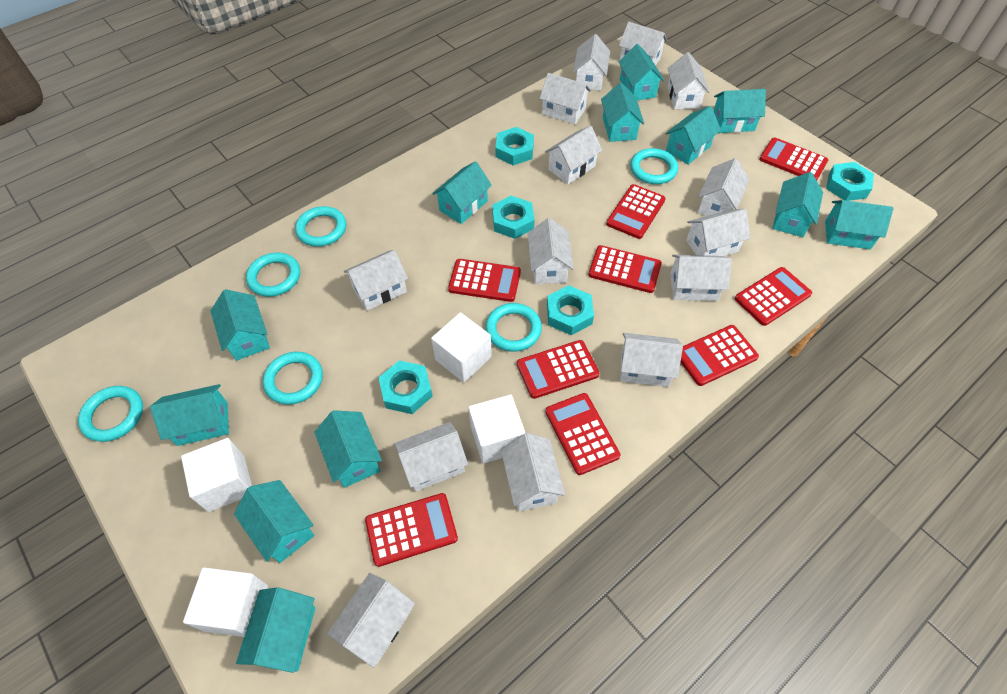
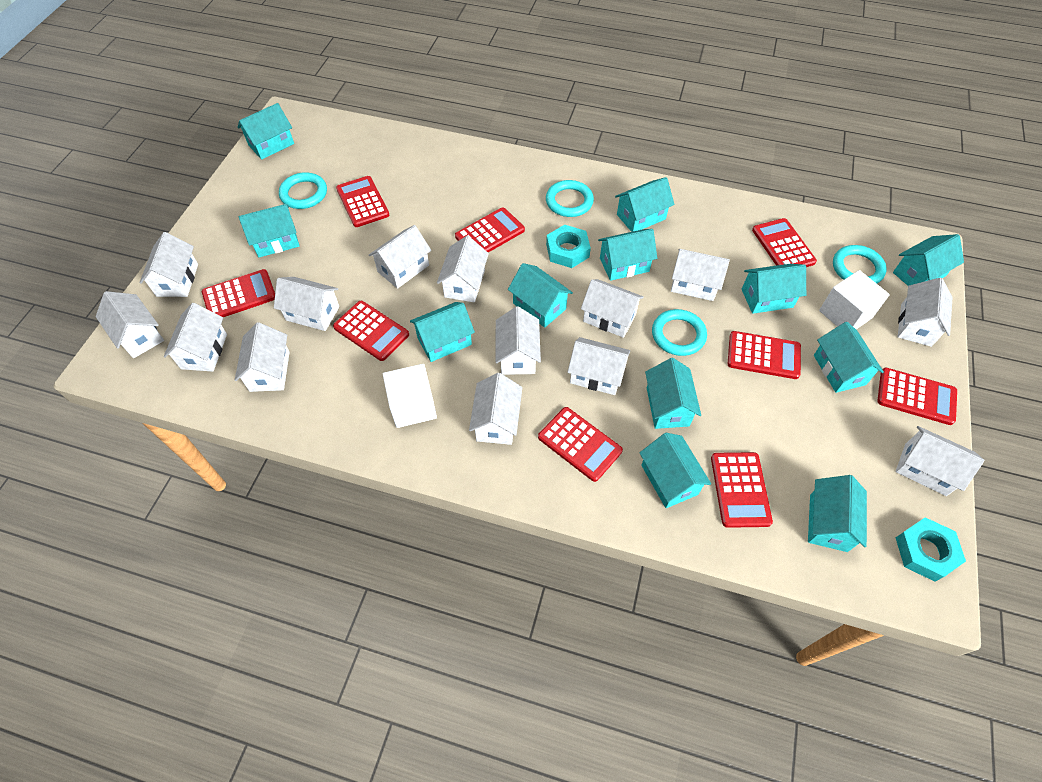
turquoise nut: 5 -> 2
turquoise ring: 6 -> 4
white cube: 4 -> 2

